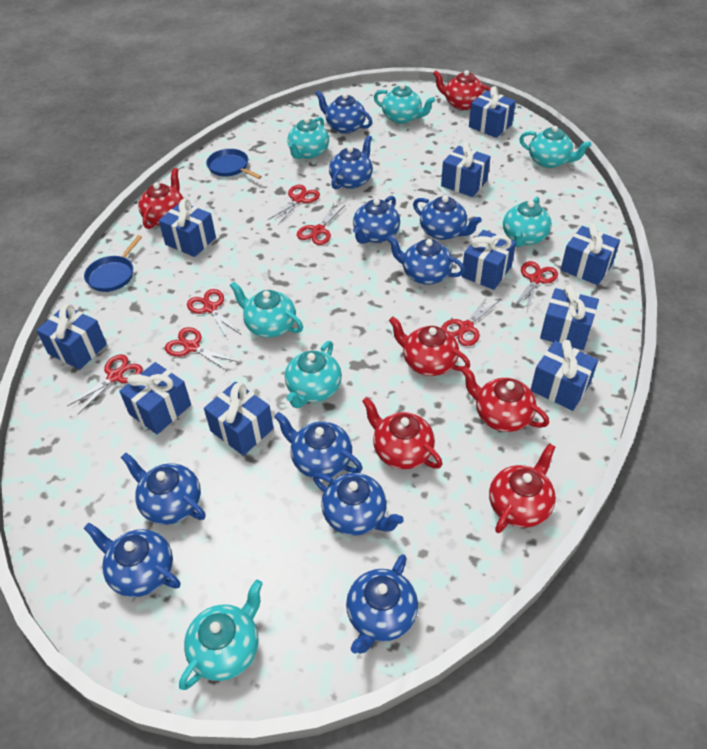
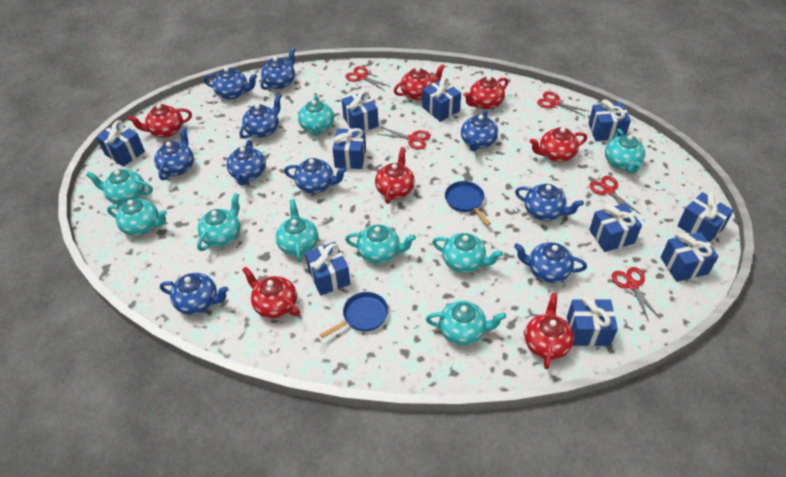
red scissors: 7 -> 5
red teapot: 6 -> 7
turquoise teapot: 7 -> 9

